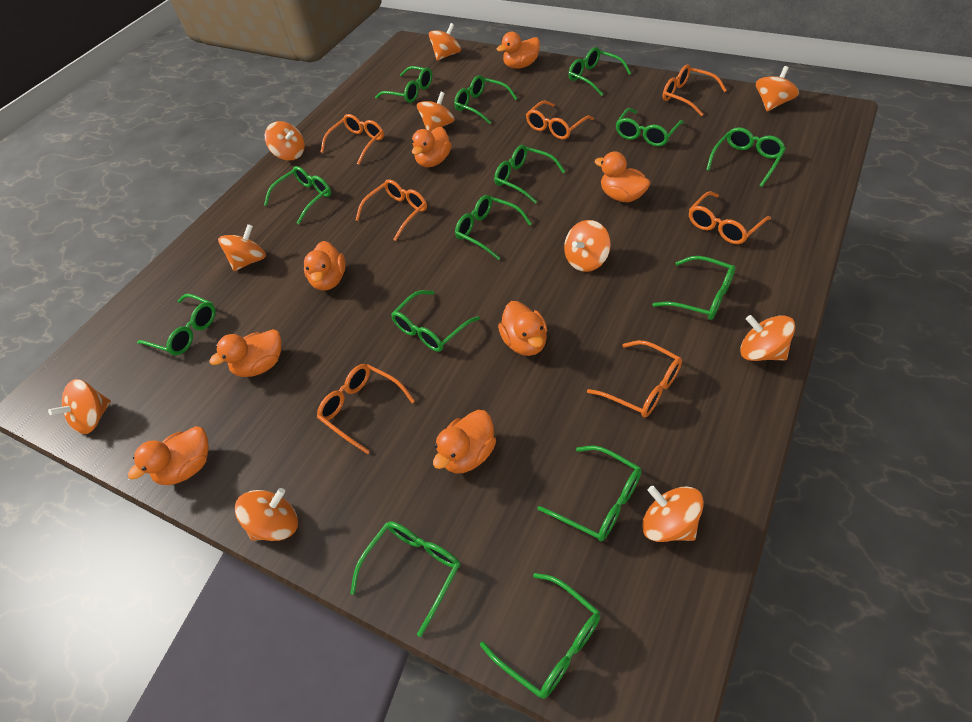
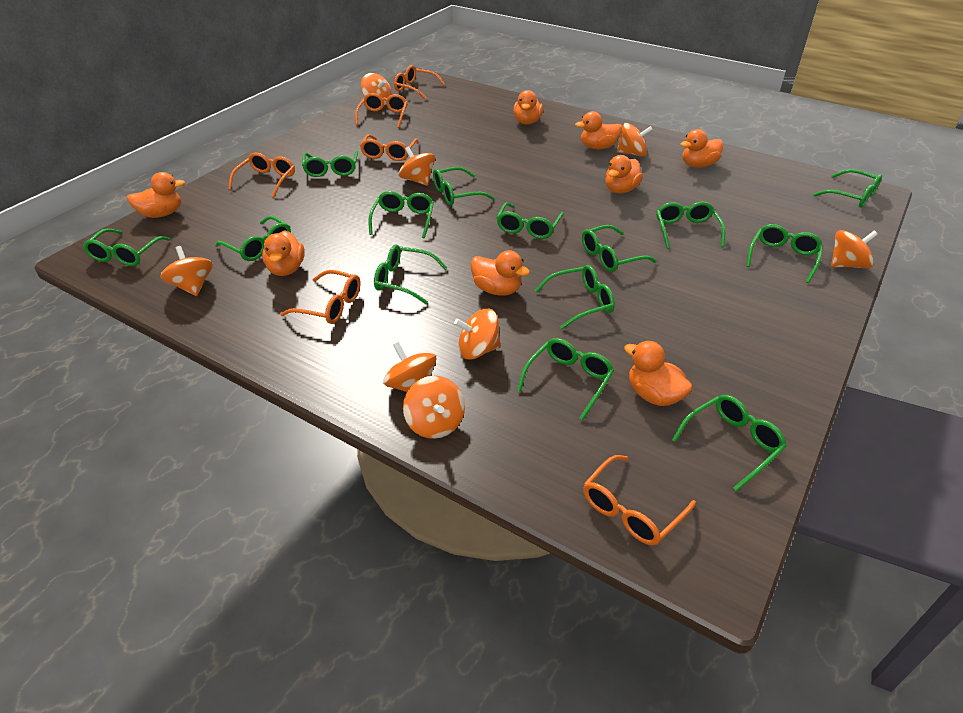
orange glasses: 7 -> 6
orange spinning top: 10 -> 8

